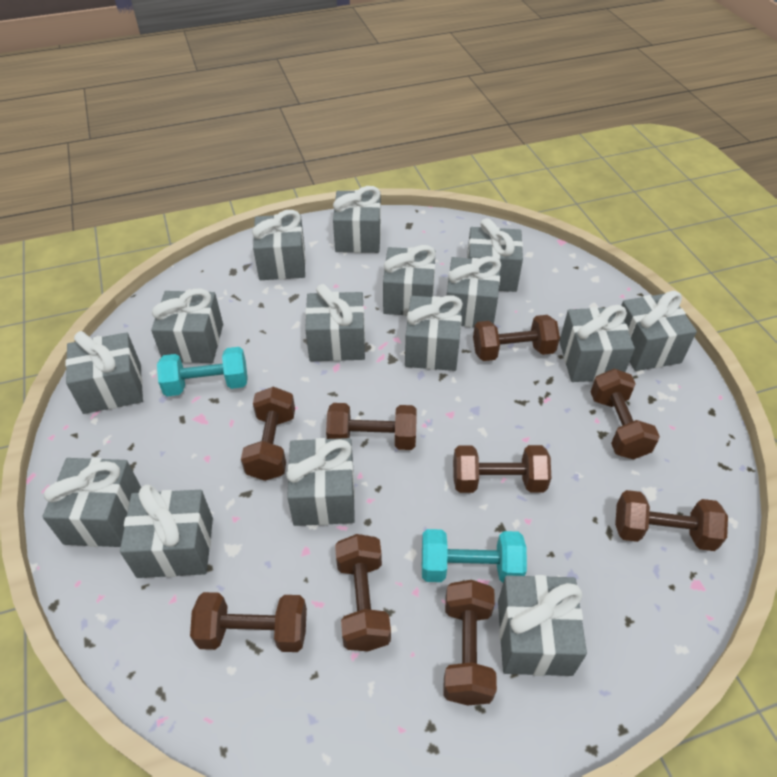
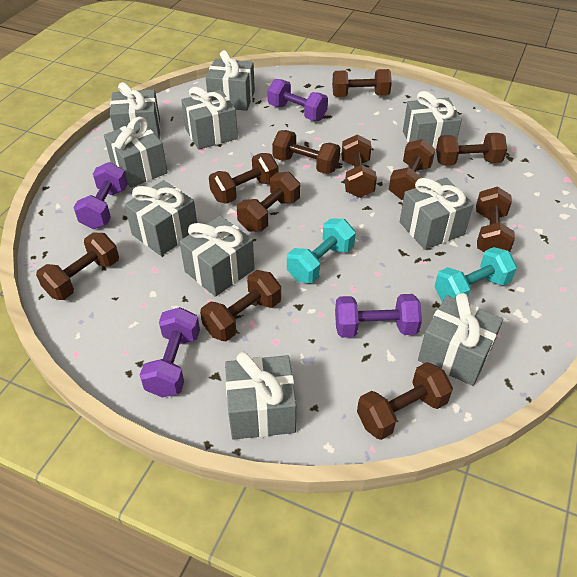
brown dumbbell: 9 -> 11
grey gift: 15 -> 10
purple dumbbell: 0 -> 4

